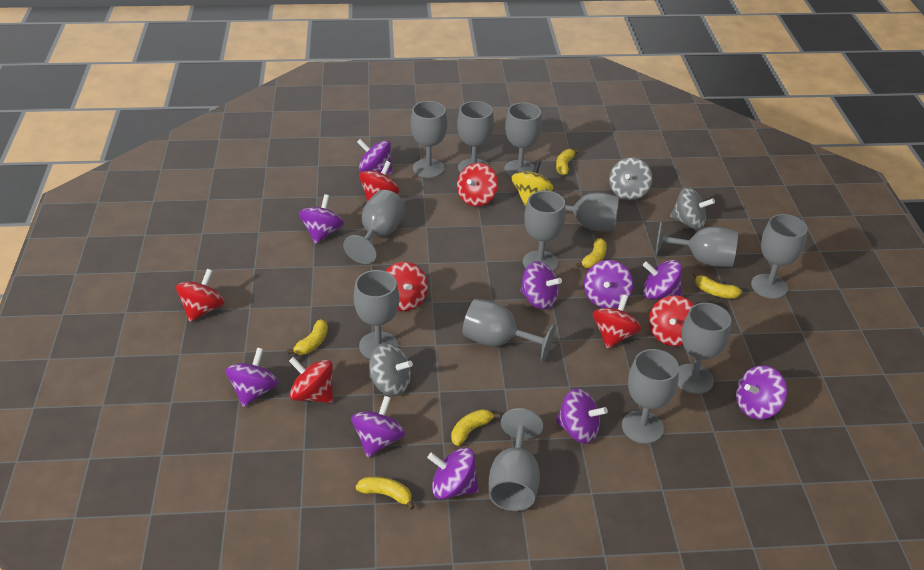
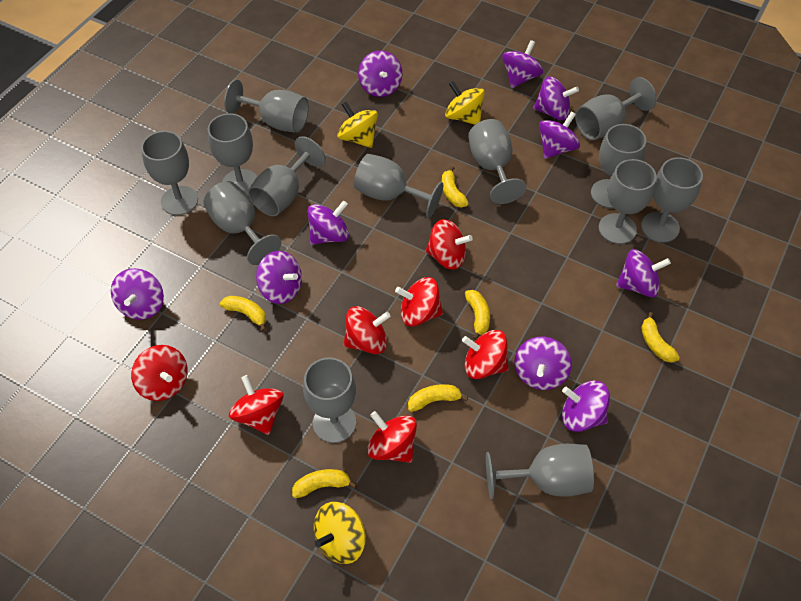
grey spinning top: 3 -> 0
yellow spinning top: 1 -> 3

